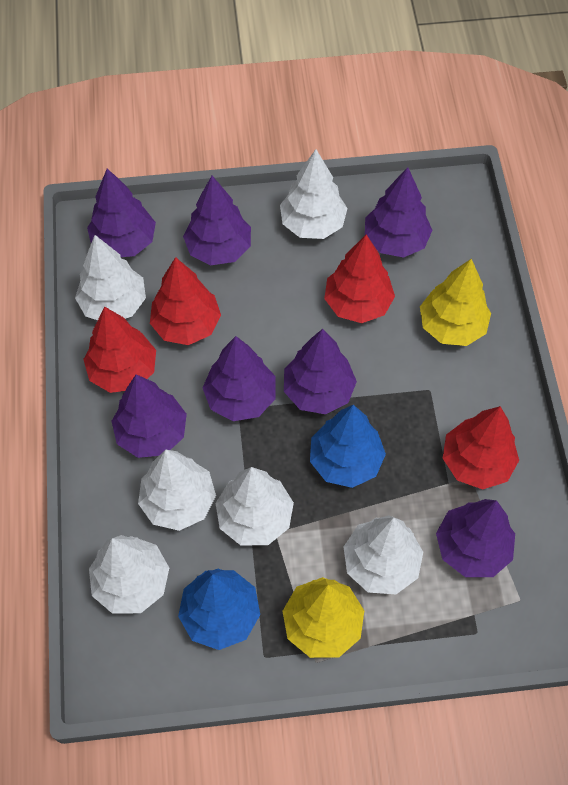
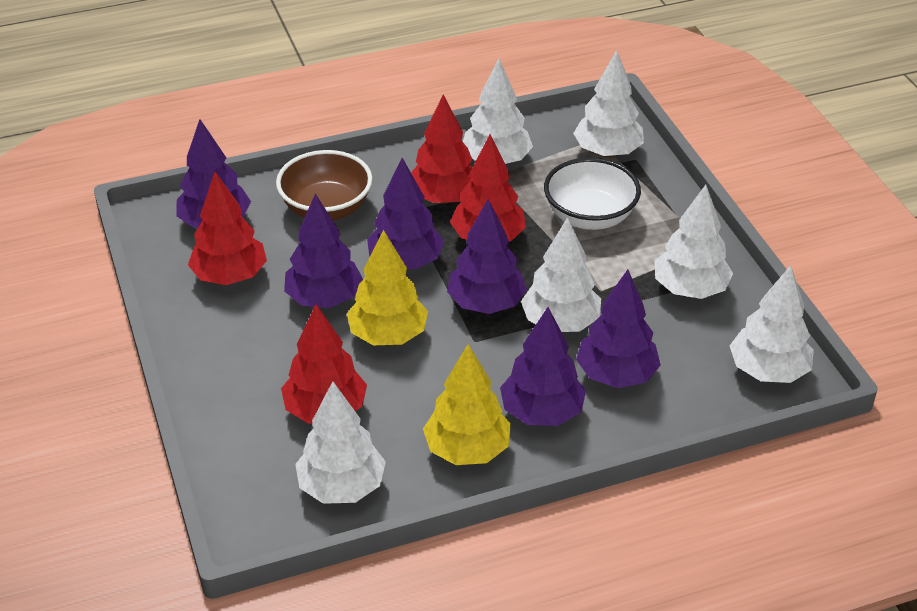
blue tree: 2 -> 0
brown bowl: 0 -> 1
purple tree: 7 -> 6
white bowl: 0 -> 1

